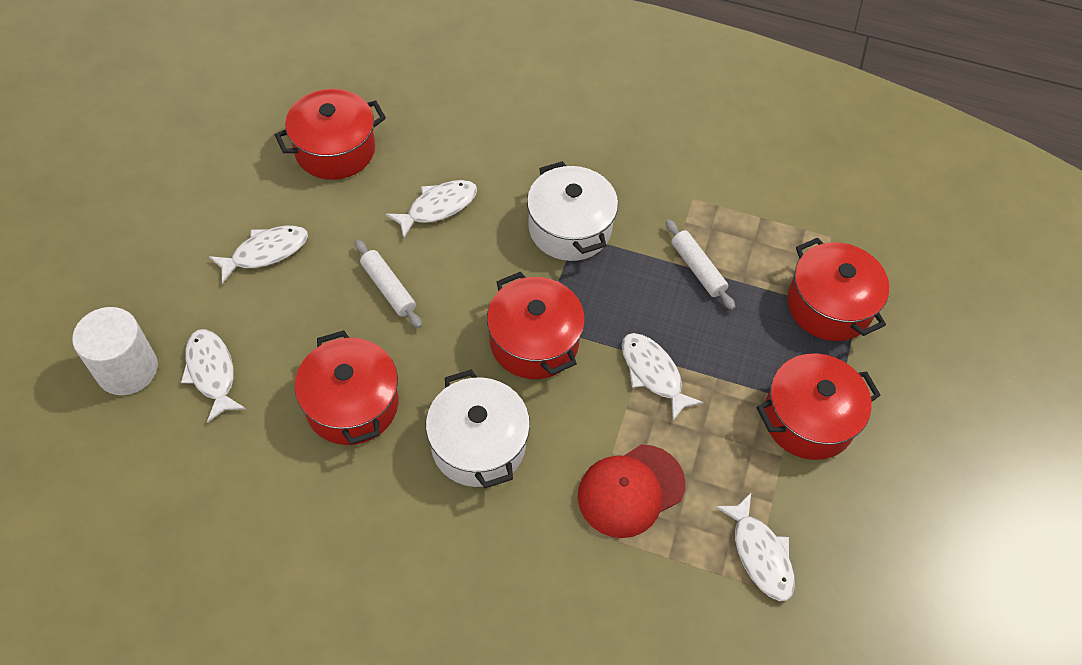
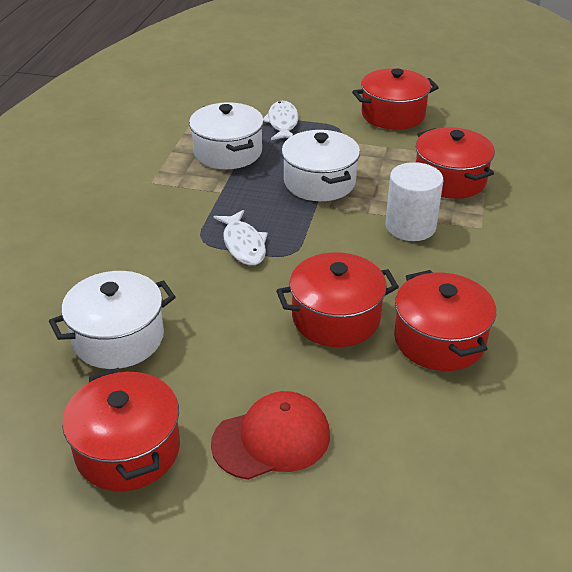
white fish: 5 -> 2
white pot: 2 -> 3
white rolling pin: 2 -> 0

